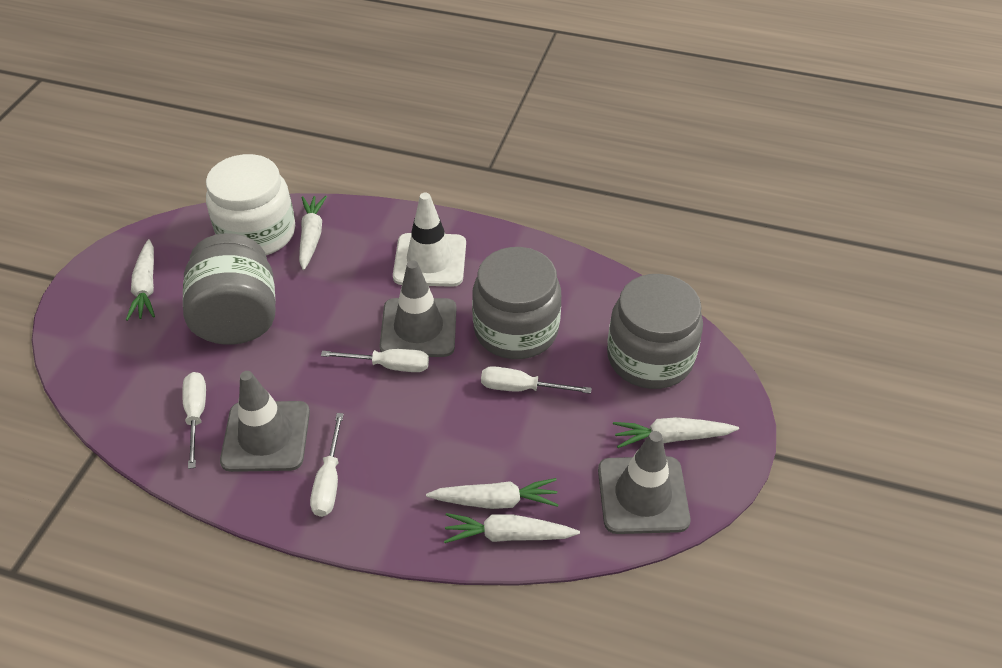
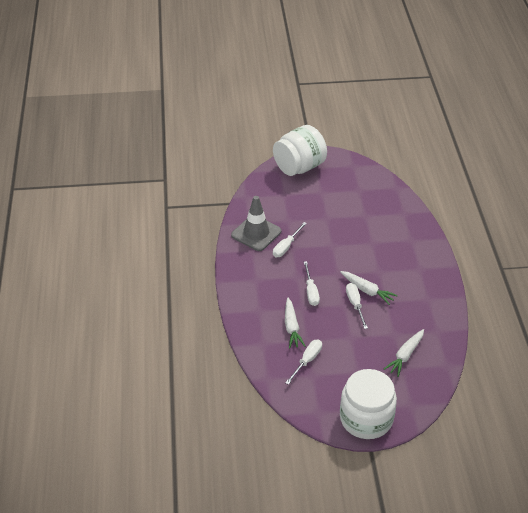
grey jar: 3 -> 0
grey traffic cone: 3 -> 1
white carrot: 5 -> 3
white jar: 1 -> 2
white traffic cone: 1 -> 0

